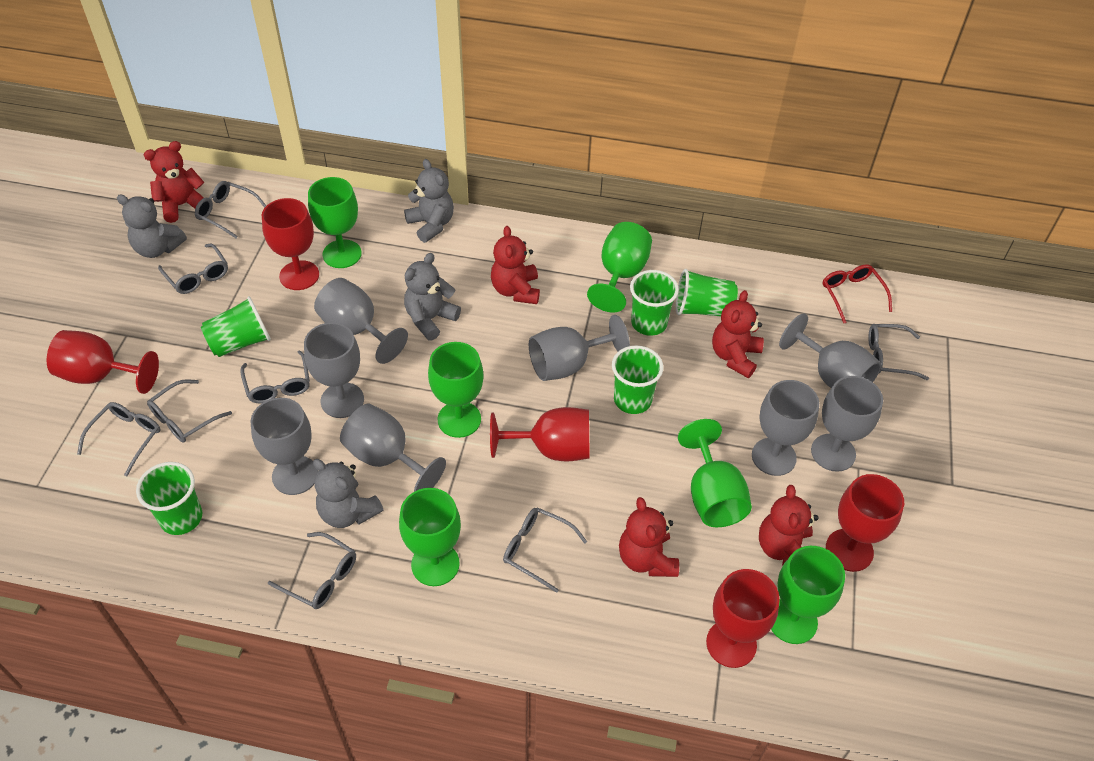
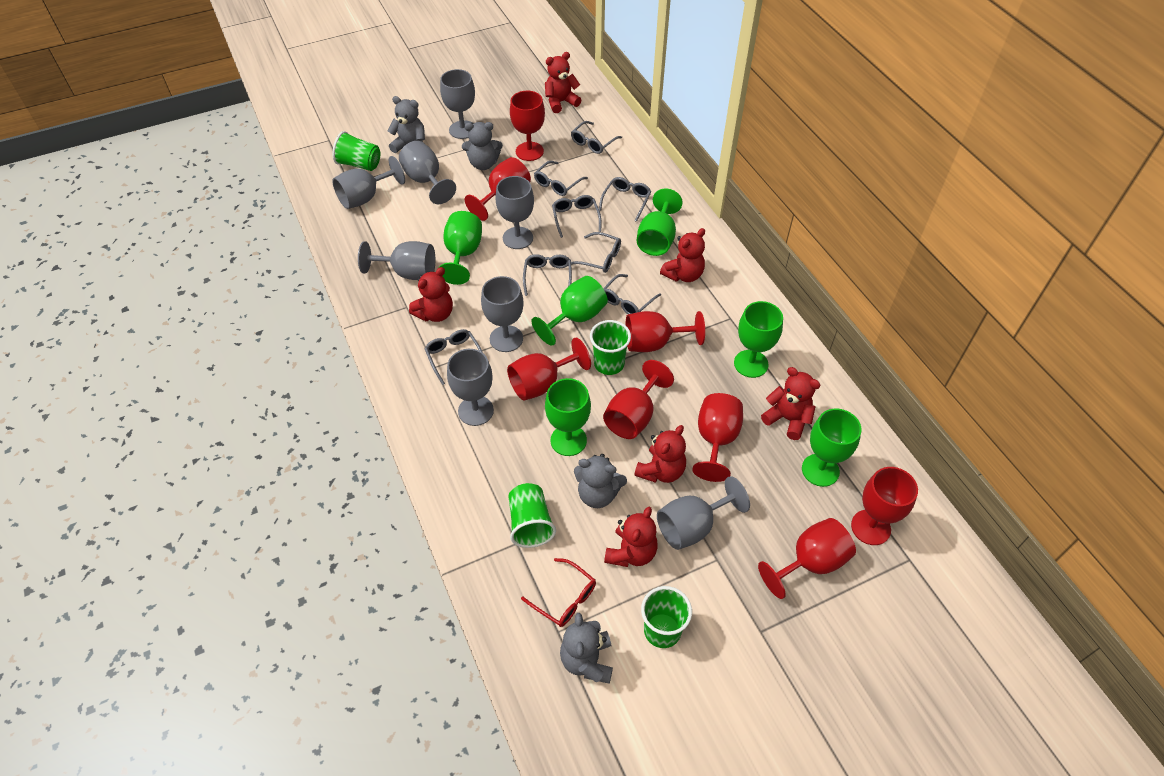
green cup: 5 -> 4
red goblet: 5 -> 8
red teddy bear: 5 -> 6

